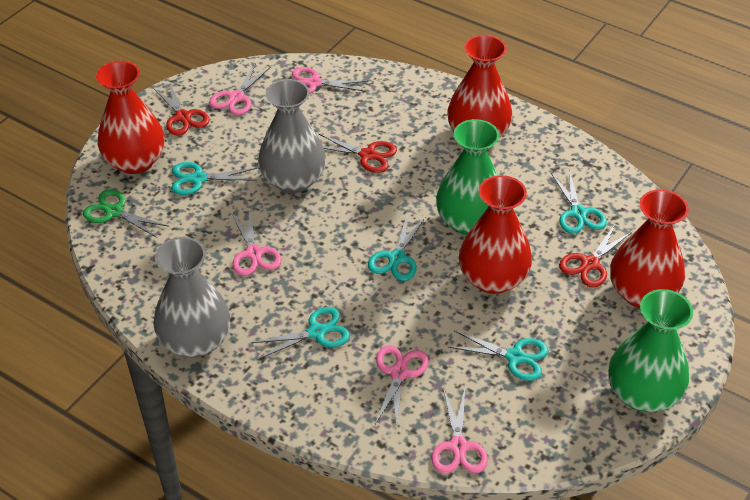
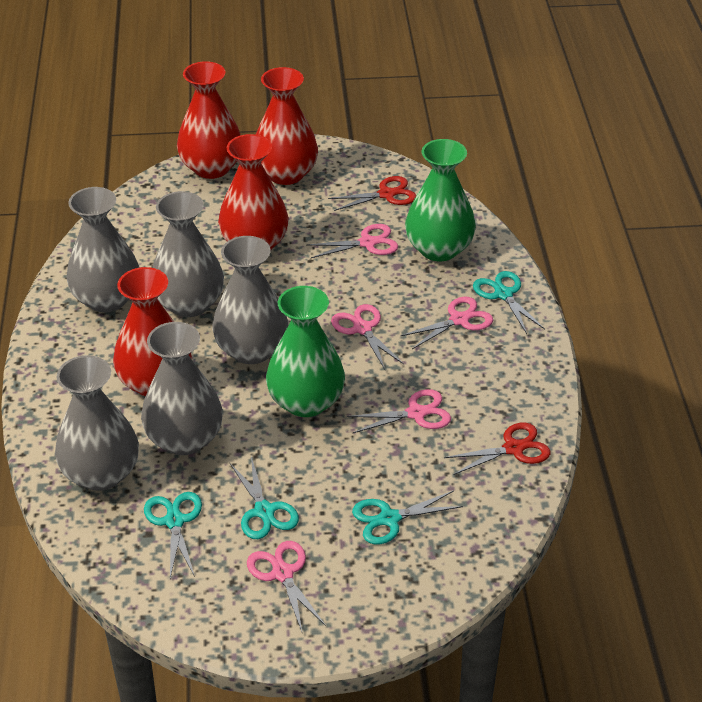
green scissors: 1 -> 0
grey vase: 2 -> 5
red scissors: 3 -> 2
turquoise scissors: 5 -> 4

